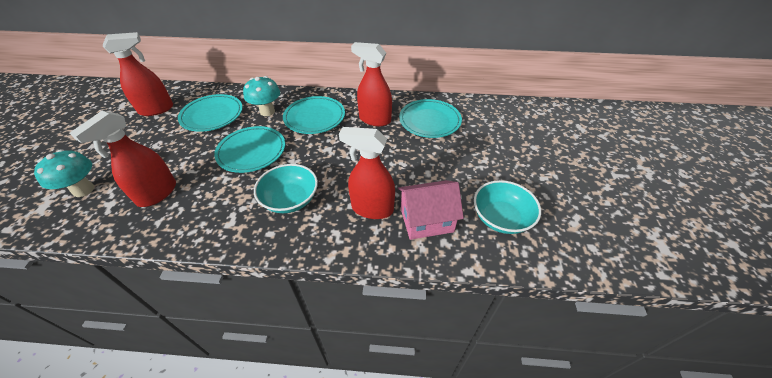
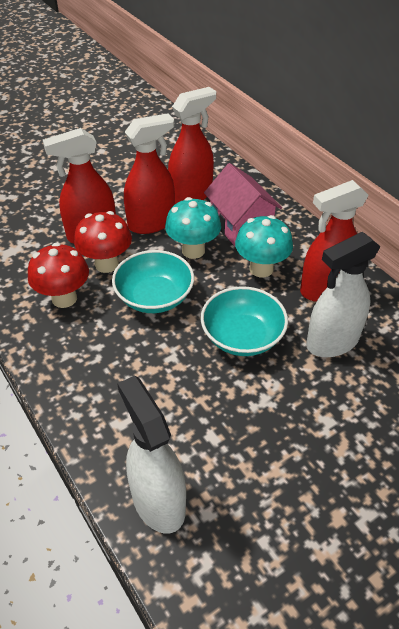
red mushroom: 0 -> 2
turquoise plate: 4 -> 0
white spray bottle: 0 -> 2

